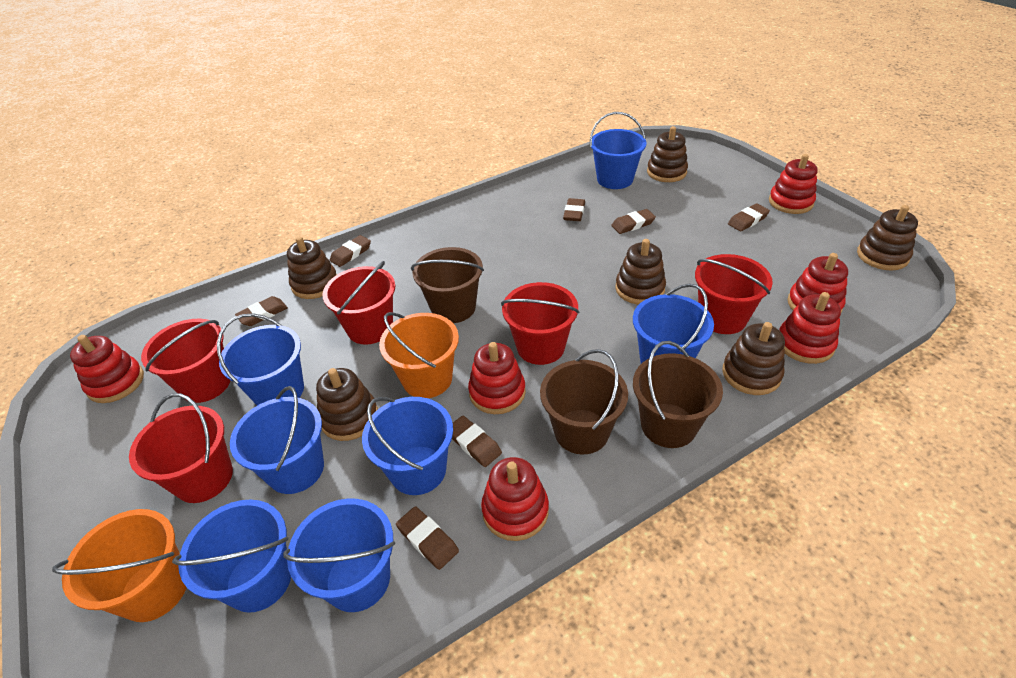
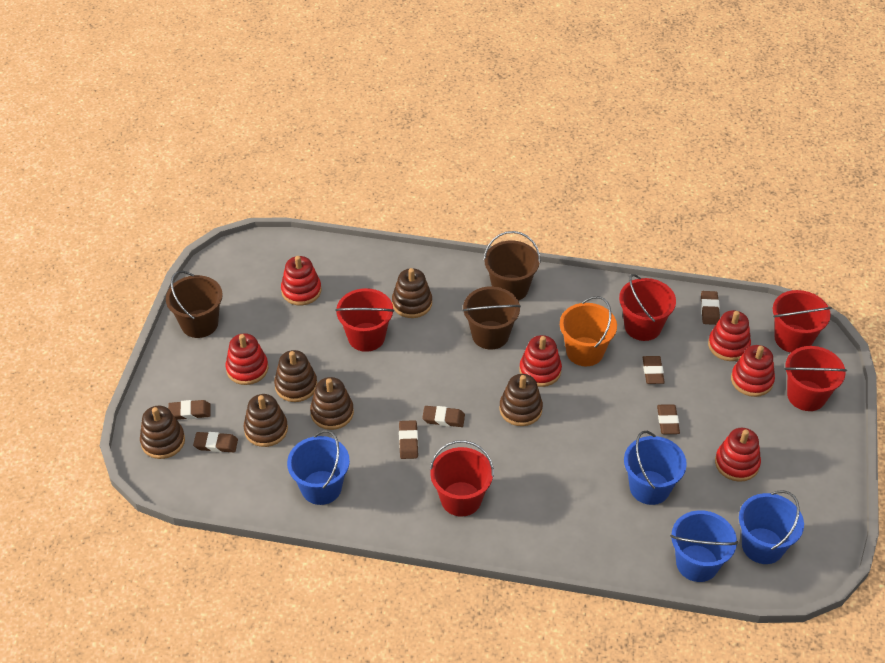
blue bucket: 7 -> 4
orange bucket: 2 -> 1

